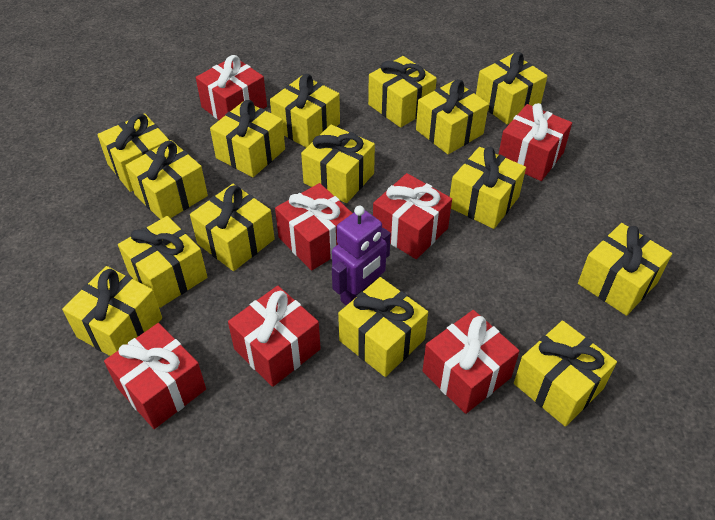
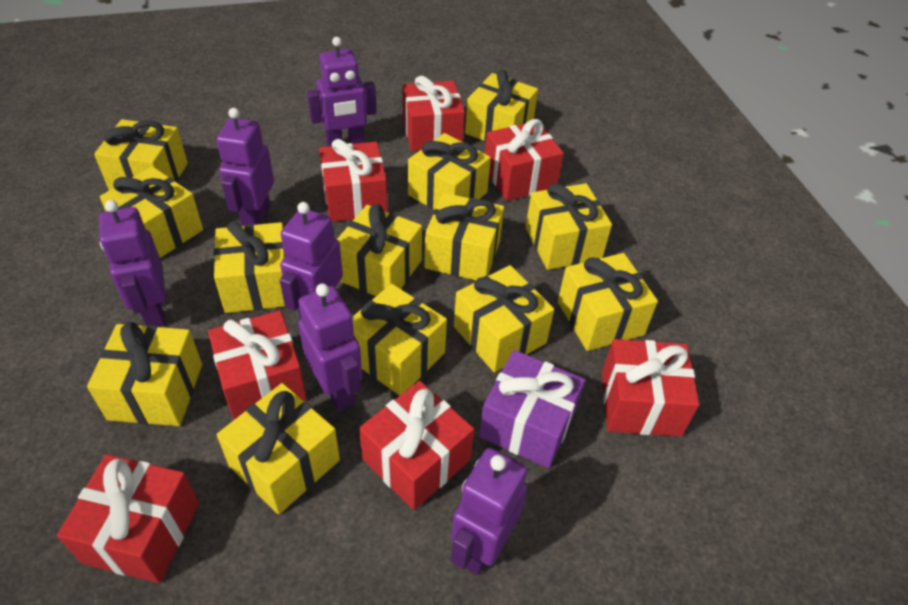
purple gift: 0 -> 1
purple robot: 1 -> 6
yellow gift: 15 -> 13

